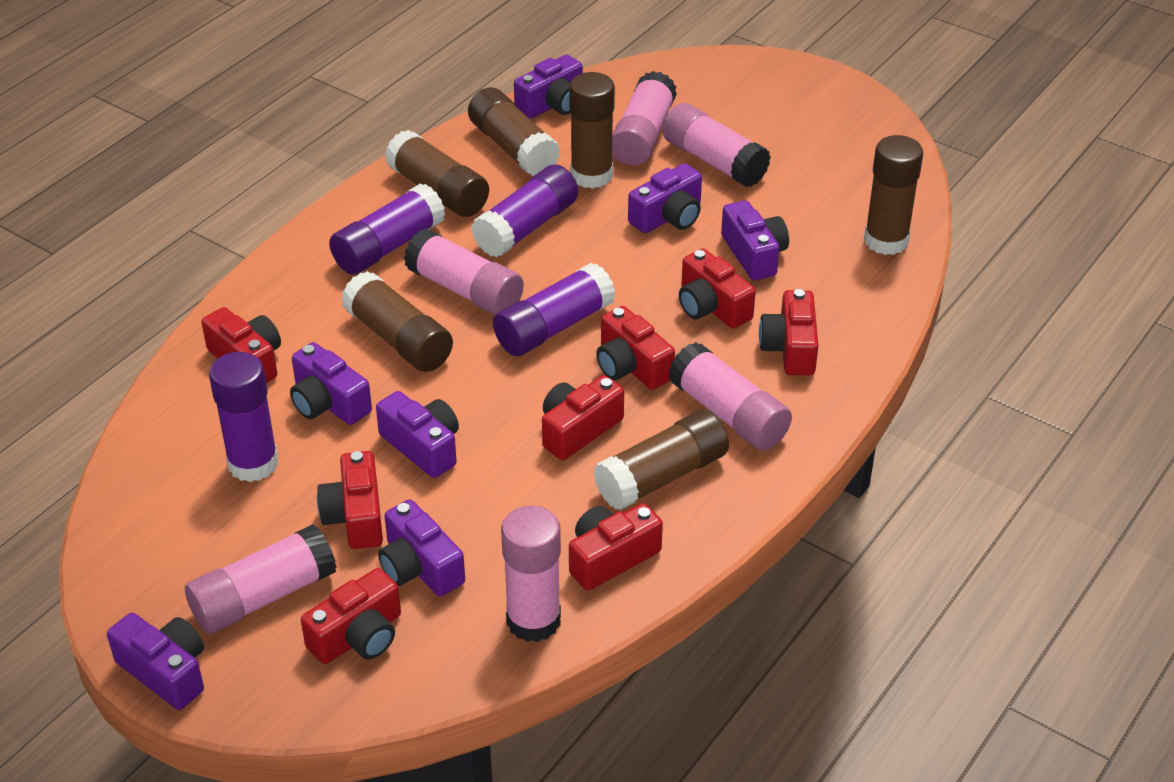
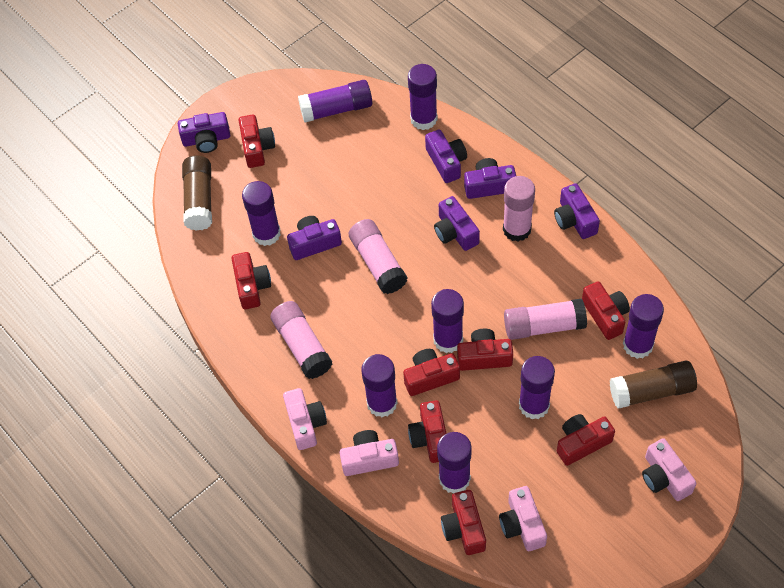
brown glue stick: 6 -> 2
pink camera: 0 -> 4
pink glue stick: 6 -> 4
purple camera: 7 -> 6
purple glue stick: 4 -> 8

